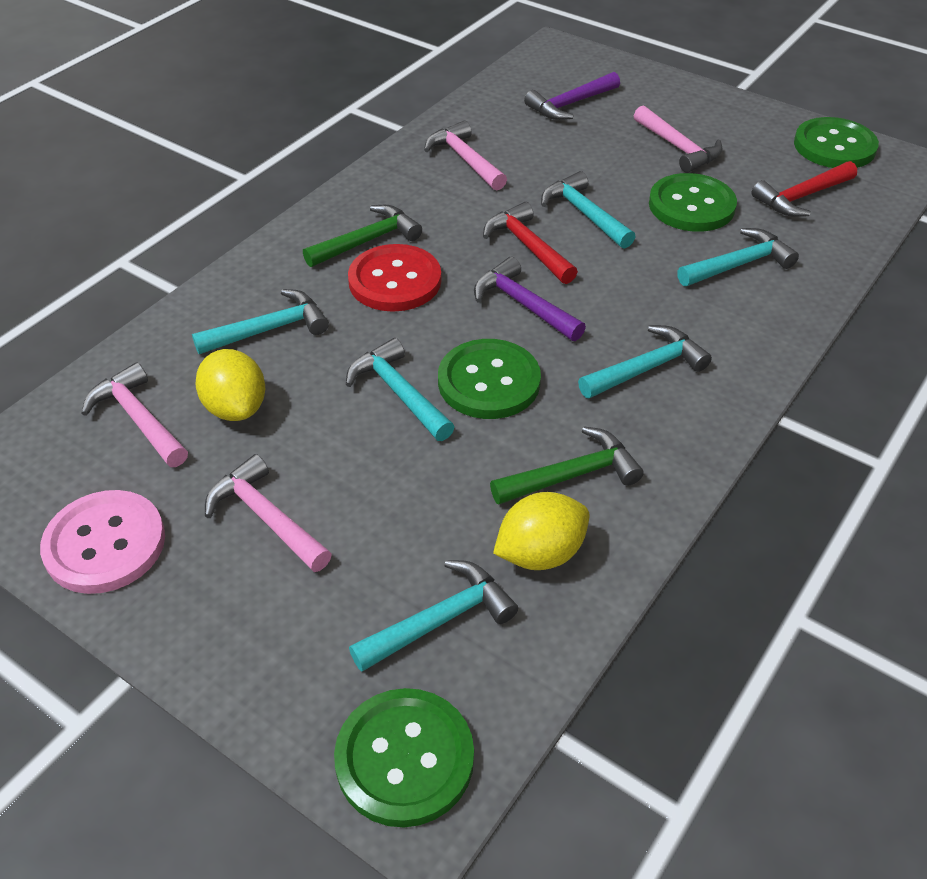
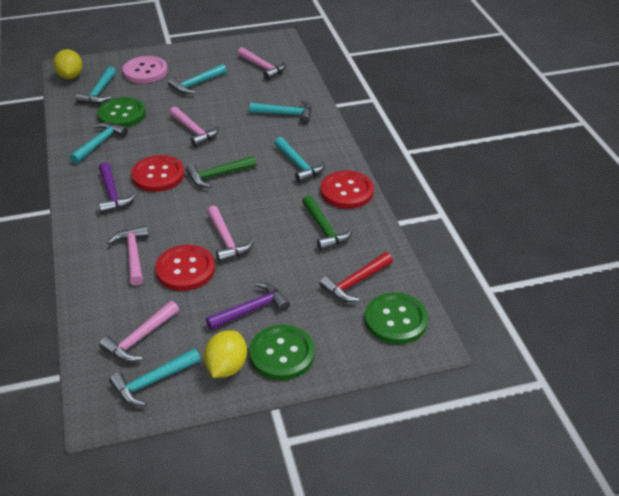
green button: 4 -> 3
pink hammer: 4 -> 5
red button: 1 -> 3
red hammer: 2 -> 1

